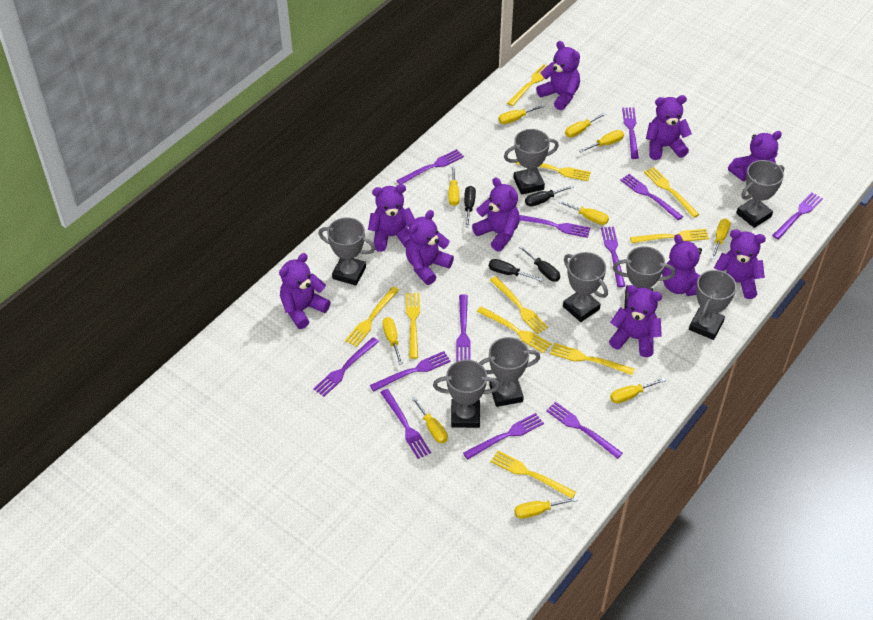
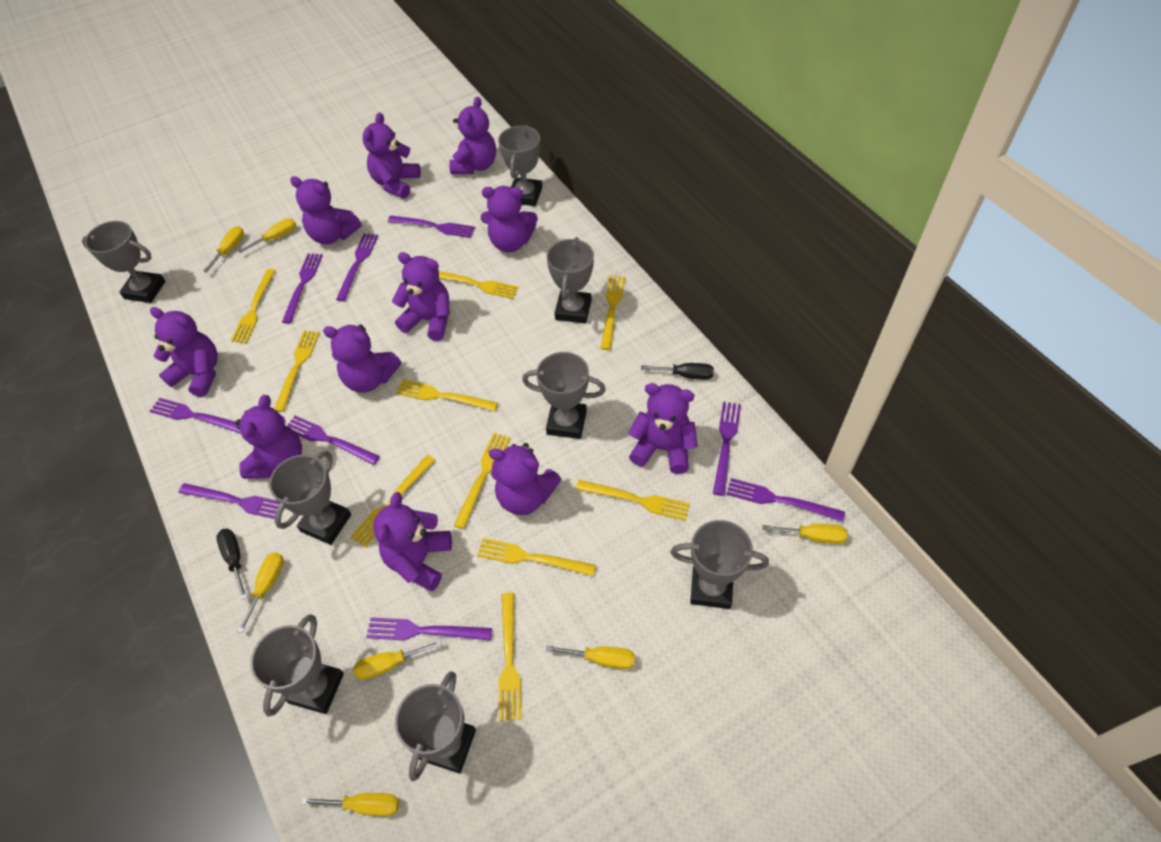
black screwdriver: 4 -> 2
purple fork: 12 -> 9
purple teddy bear: 10 -> 11
yellow screwdriver: 10 -> 7

